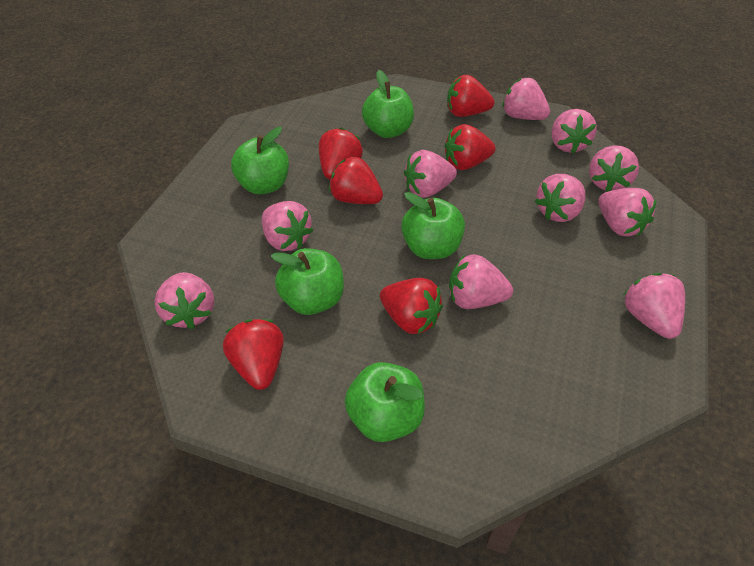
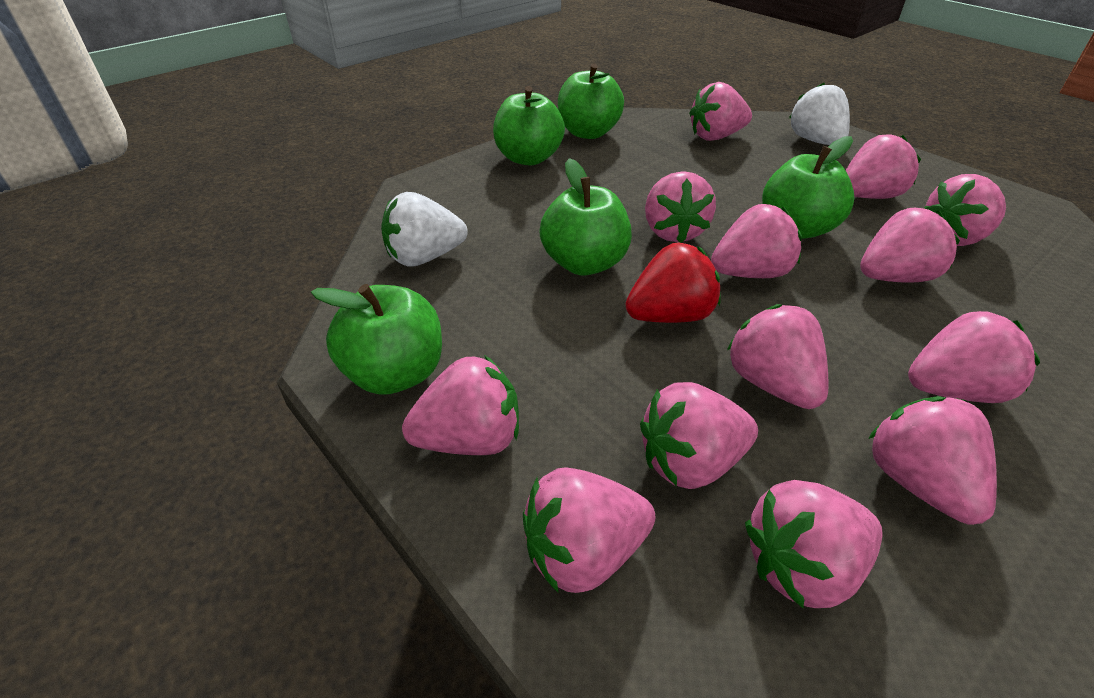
pink strawberry: 10 -> 13
red strawberry: 6 -> 1
white strawberry: 0 -> 2

